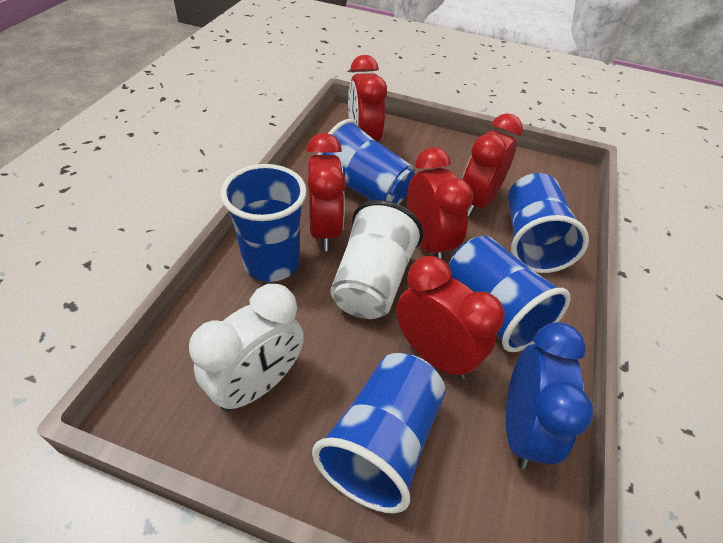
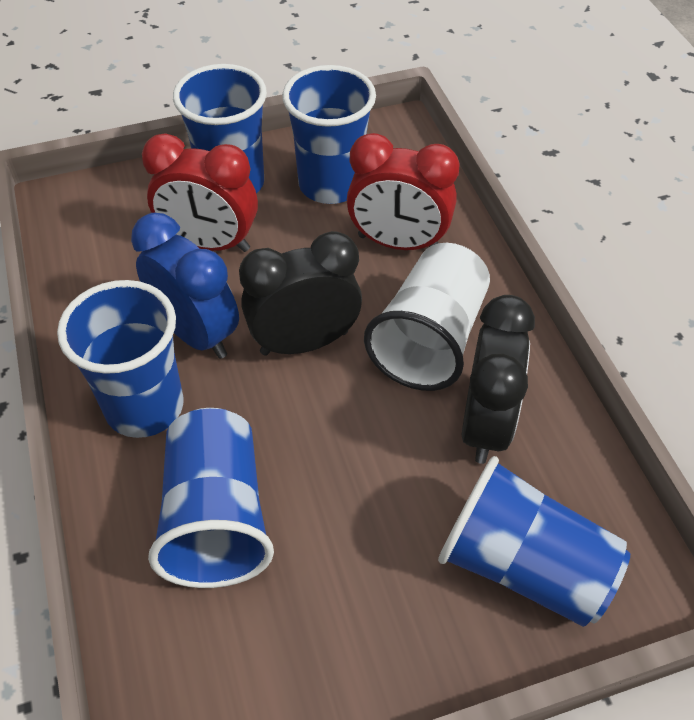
black clock: 0 -> 2
red clock: 5 -> 2
white clock: 1 -> 0

